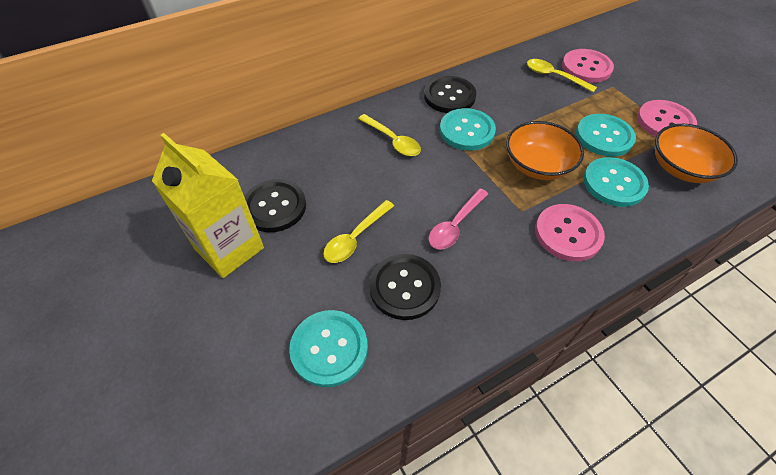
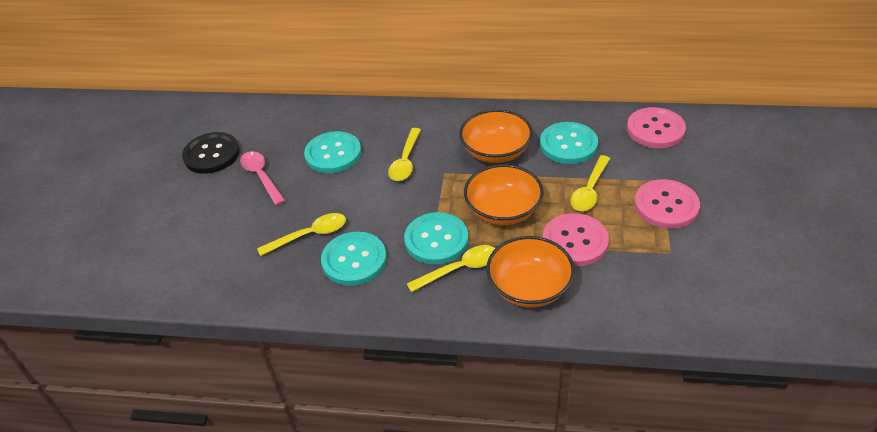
black button: 3 -> 1
orange bowl: 2 -> 3
yellow carton: 1 -> 0
yellow spoon: 3 -> 4

